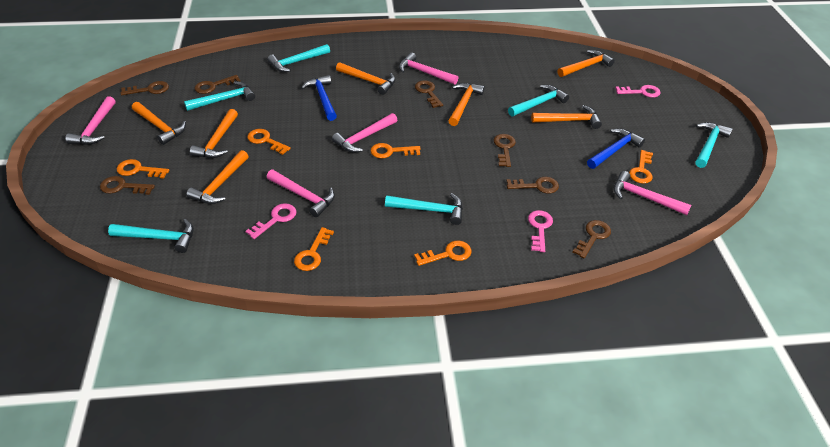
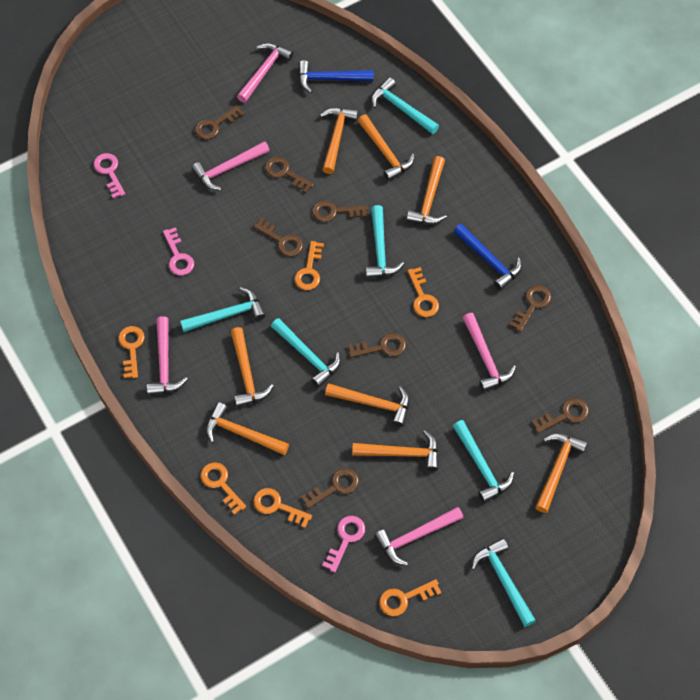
brown key: 7 -> 8
orange hammer: 7 -> 8

